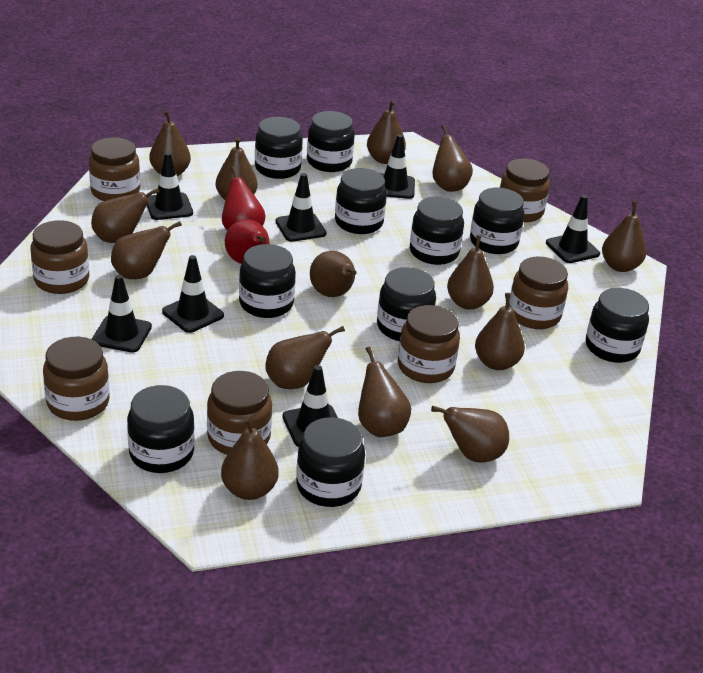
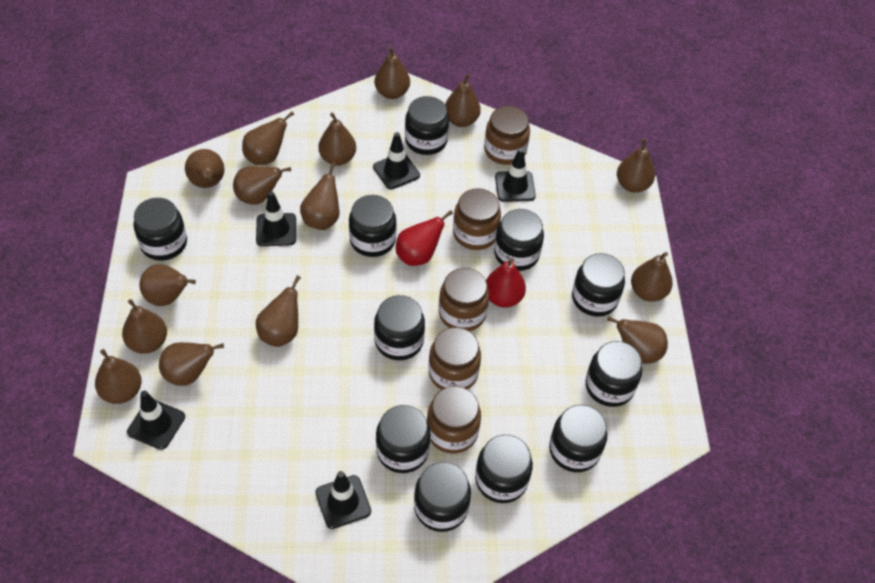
black jar: 10 -> 11
black traffic cone: 7 -> 5
brown jar: 7 -> 5
brown pear: 14 -> 15

